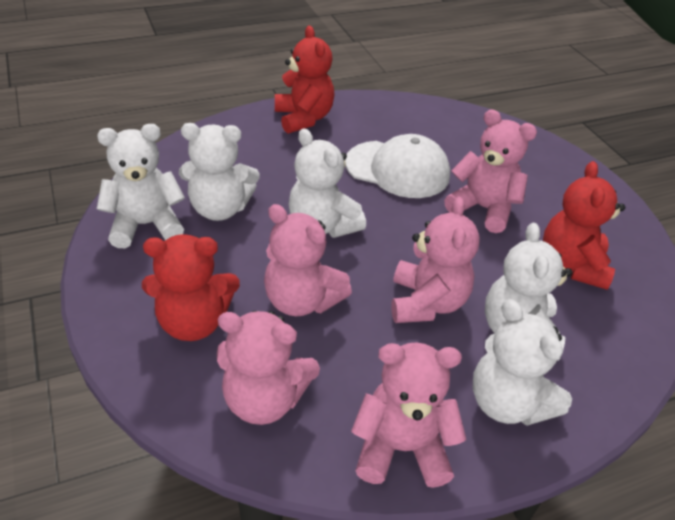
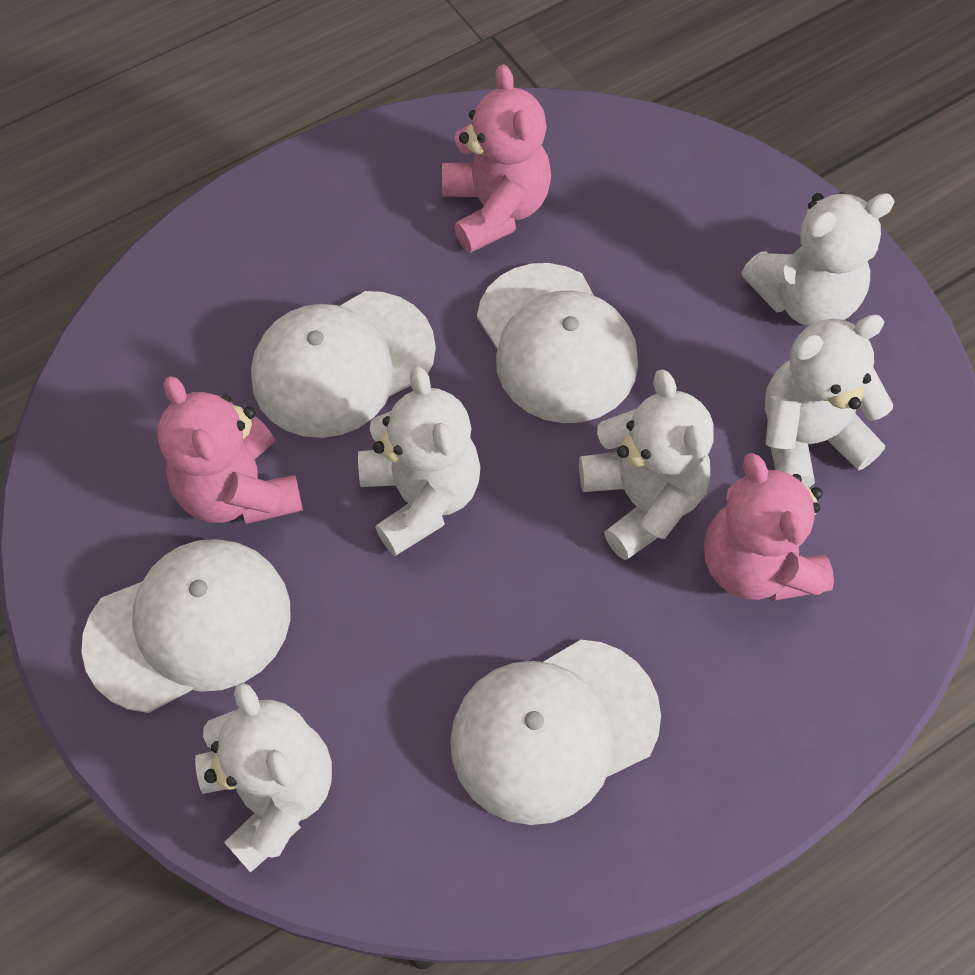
pink teddy bear: 5 -> 3
red teddy bear: 3 -> 0
white cap: 1 -> 4

